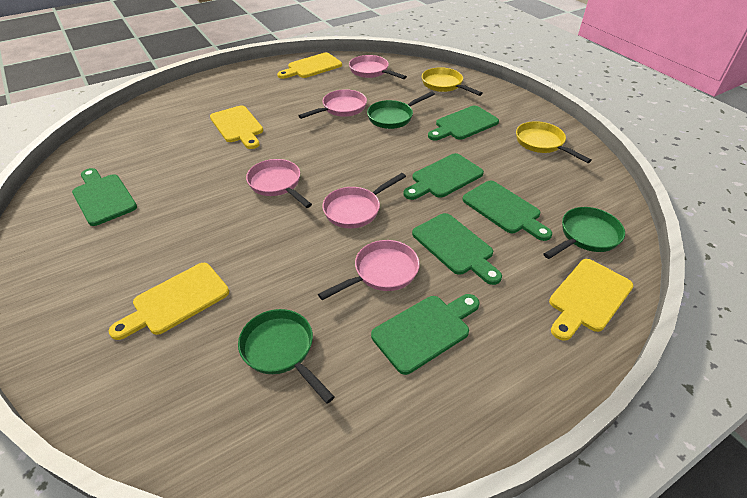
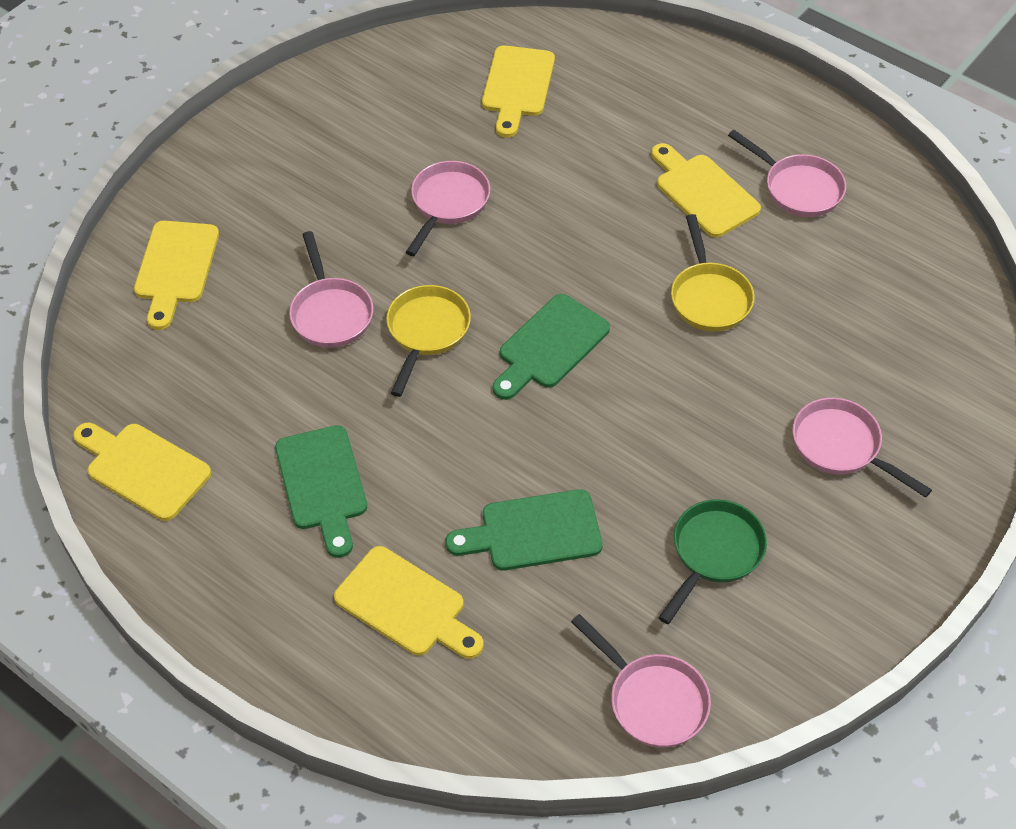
green cutting board: 6 -> 3
green pan: 3 -> 1
yellow cutting board: 4 -> 5

